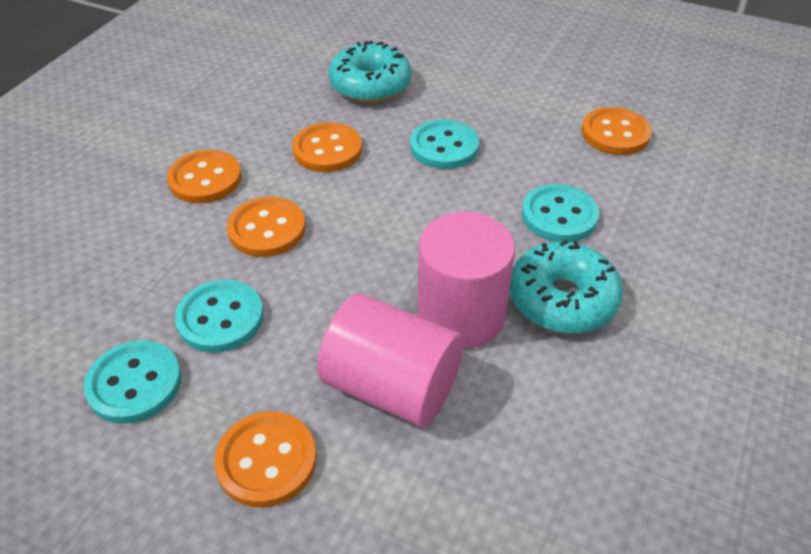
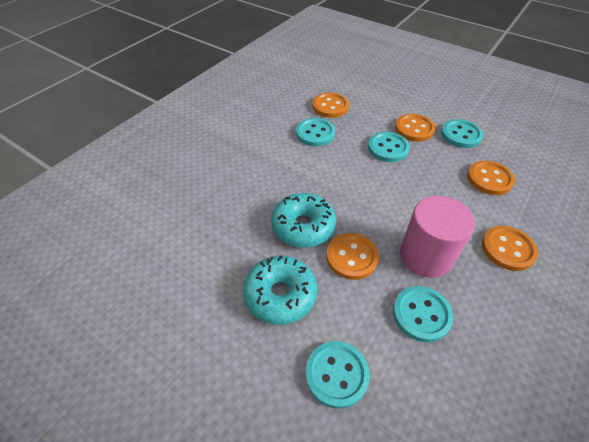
pink cylinder: 2 -> 1
turquoise button: 4 -> 5

